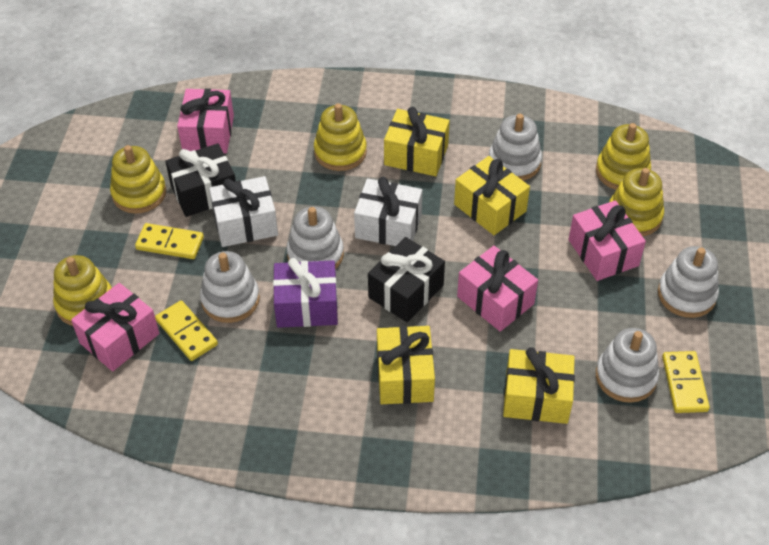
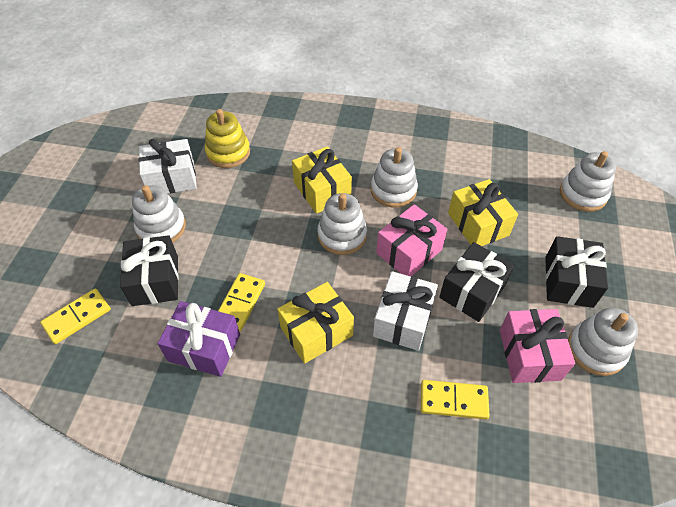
black gift: 2 -> 3
pink gift: 4 -> 2
yellow gift: 4 -> 3
yellow stacking toy: 5 -> 1

